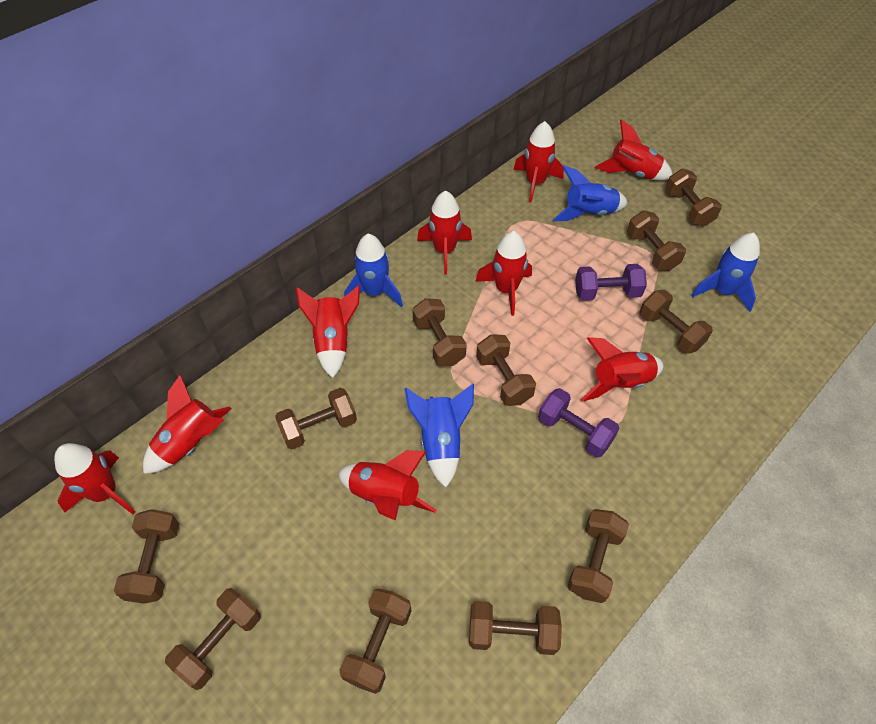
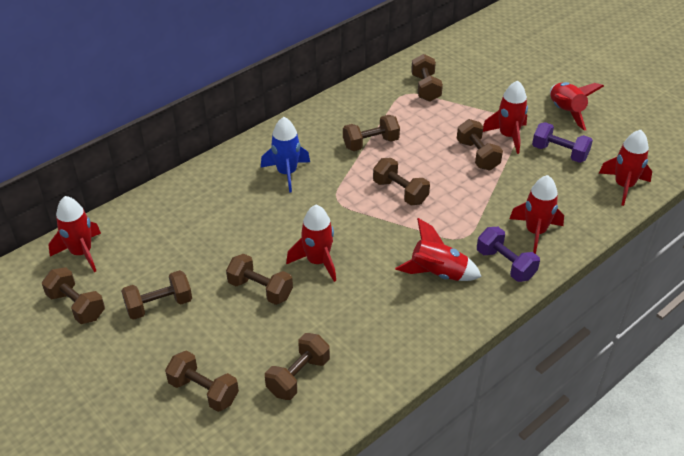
blue rocket: 4 -> 1
brown dumbbell: 11 -> 9
red rocket: 9 -> 7

